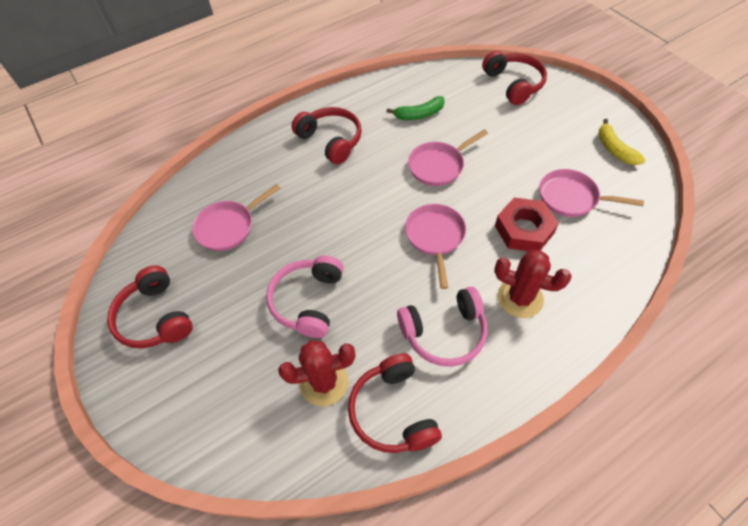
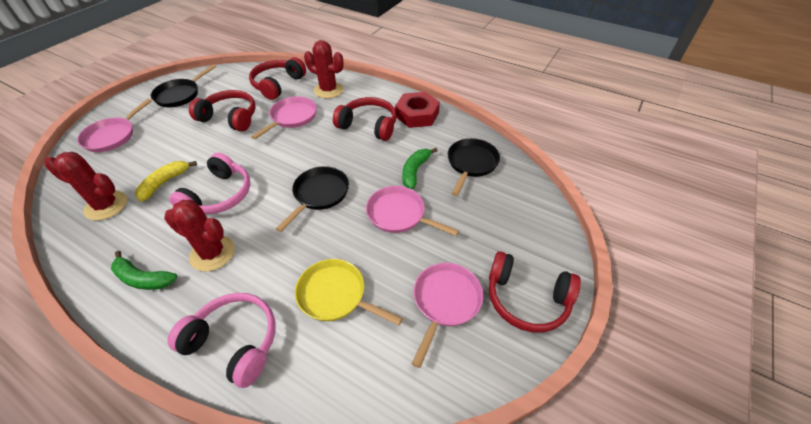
black pan: 0 -> 3
green banana: 1 -> 2
red cactus: 2 -> 3
yellow pan: 0 -> 1

